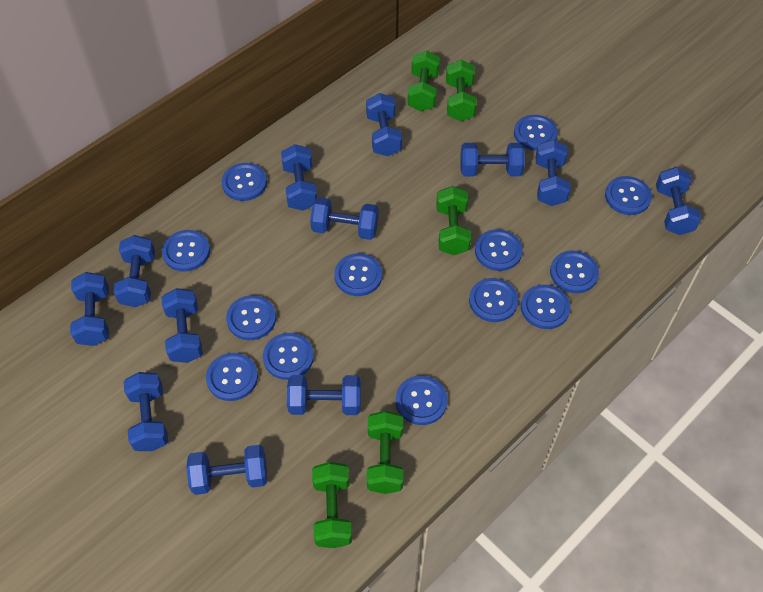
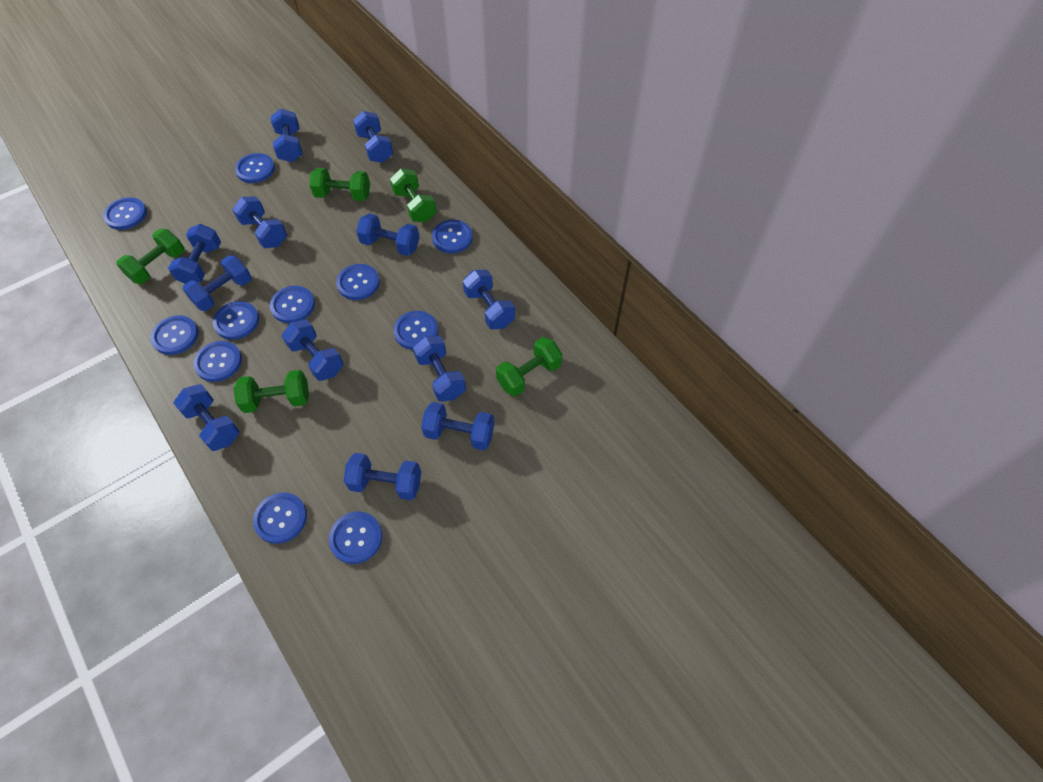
blue button: 13 -> 11

